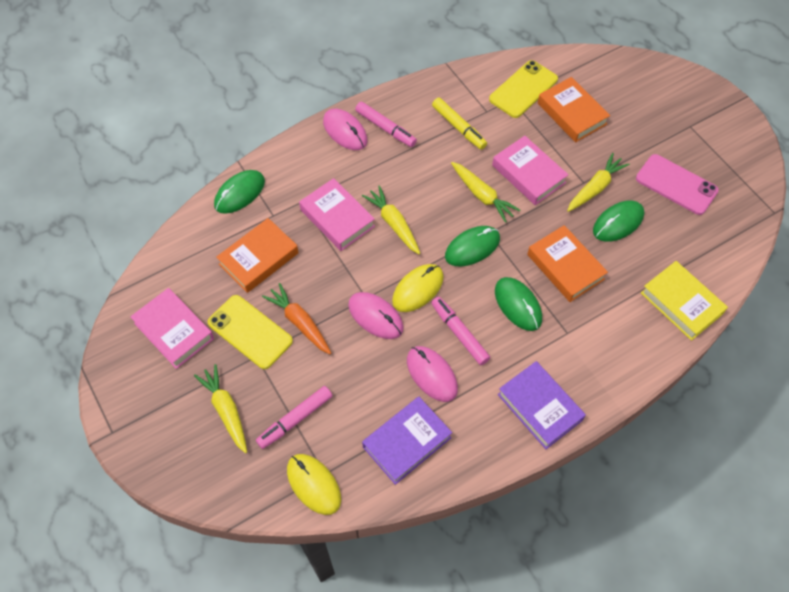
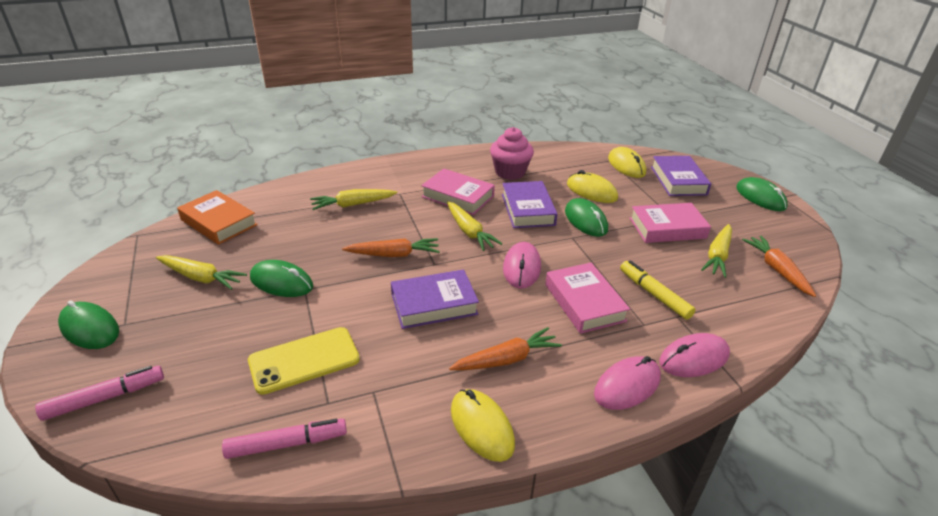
orange book: 3 -> 1
orange carrot: 1 -> 3
pink cupcake: 0 -> 1
pink marker: 3 -> 2
pink phone: 1 -> 0
purple book: 2 -> 3
yellow book: 1 -> 0
yellow mouse: 2 -> 3
yellow phone: 2 -> 1

